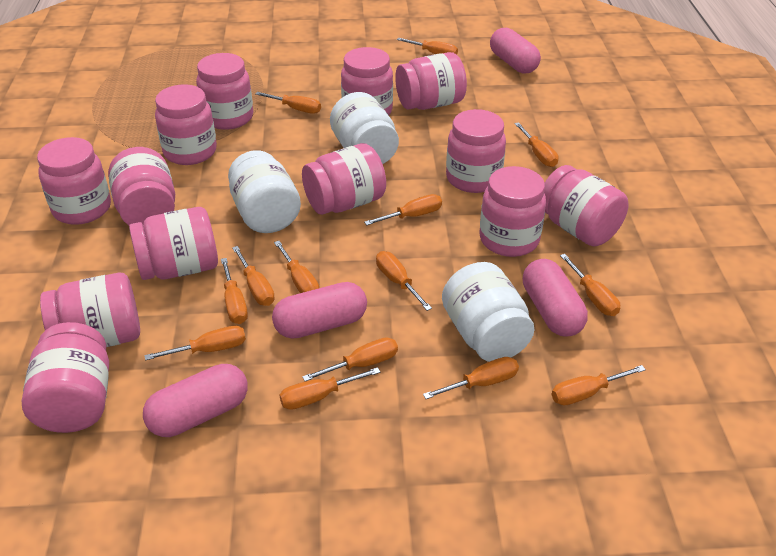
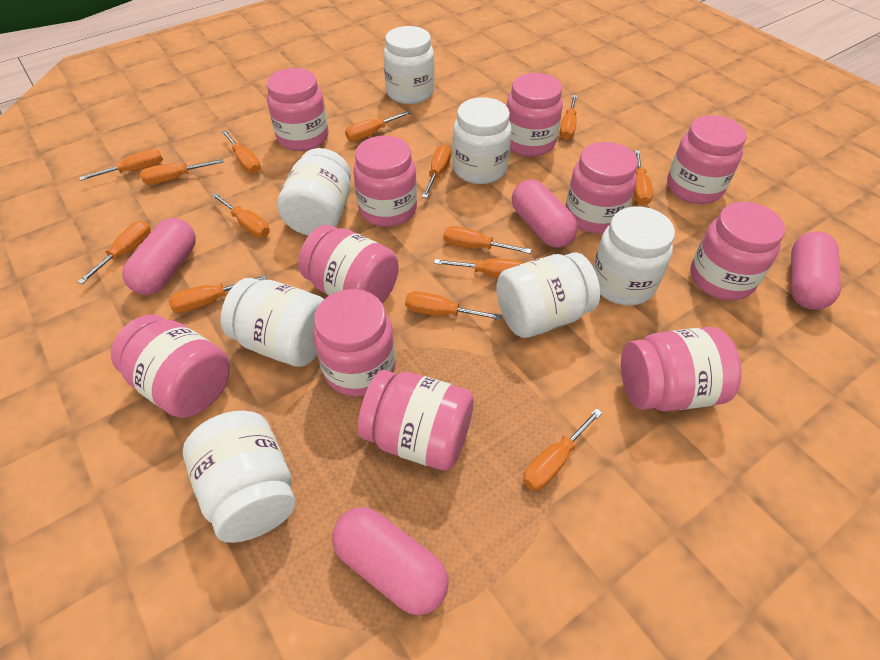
pink jar: 13 -> 11
white jar: 3 -> 7

